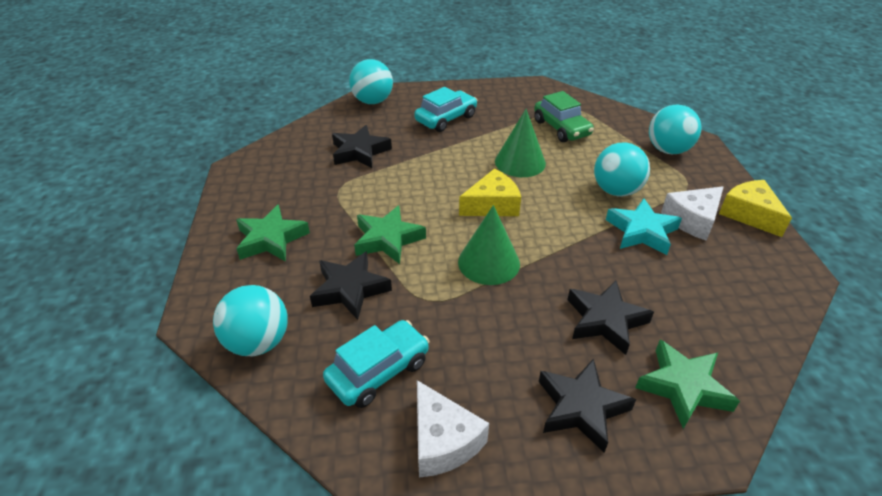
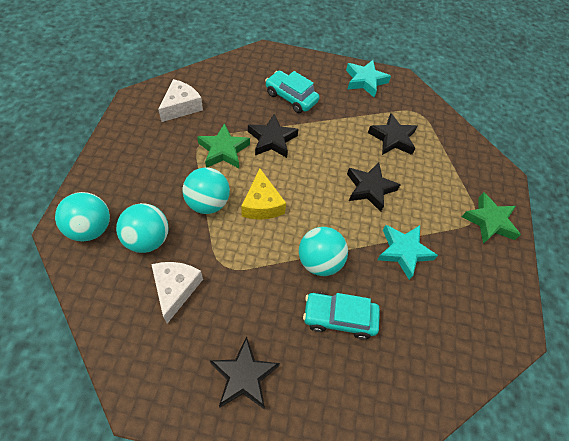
green car: 1 -> 0
green cone: 2 -> 0
green star: 3 -> 2
turquoise star: 1 -> 2
yellow cheese: 2 -> 1

